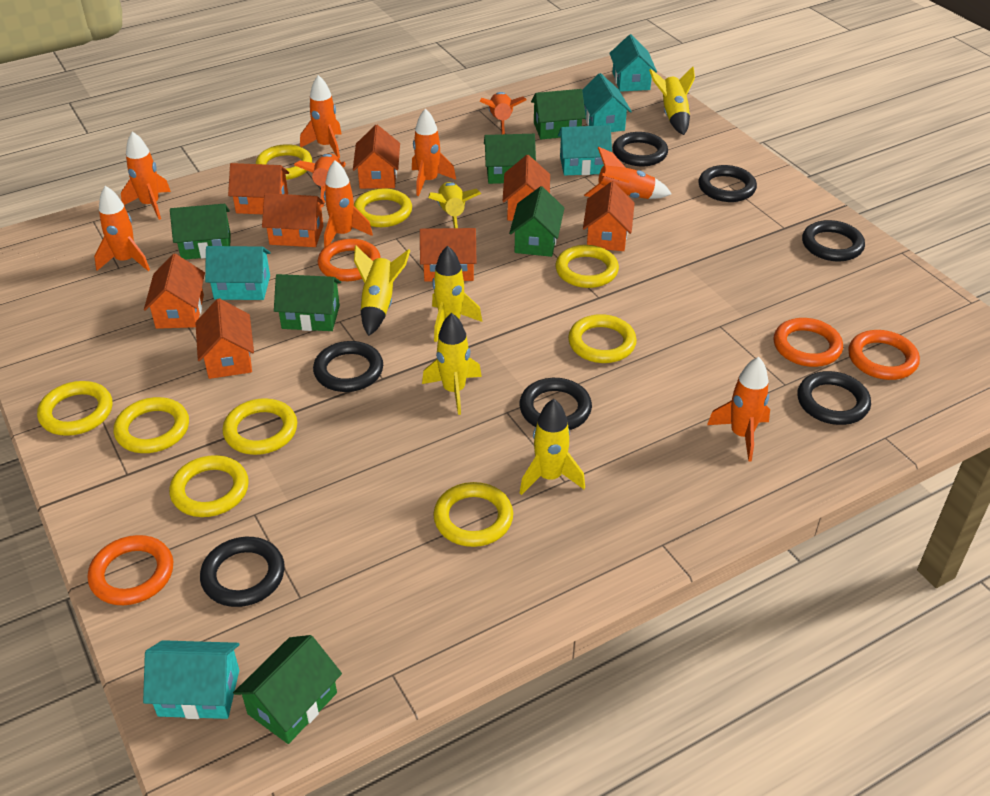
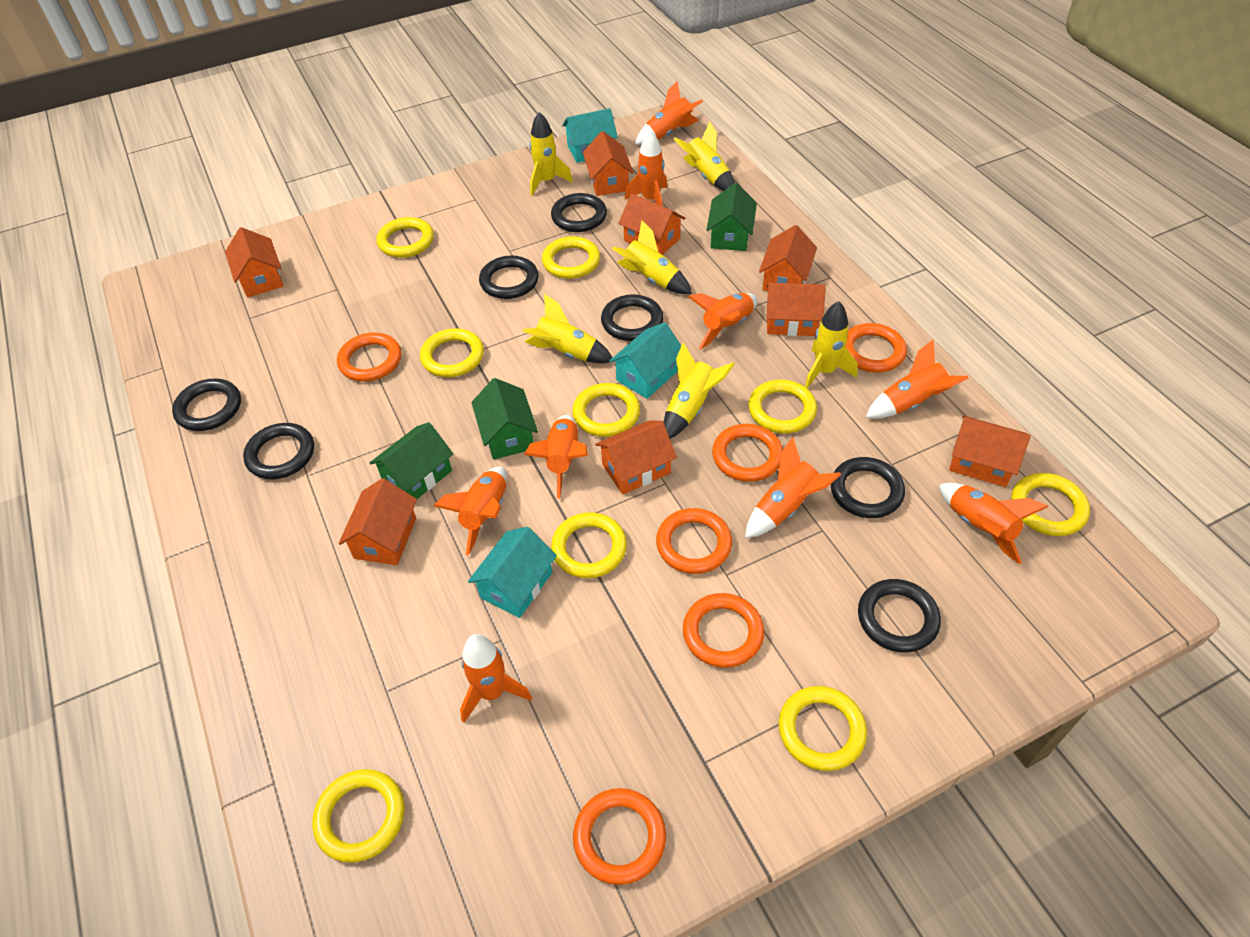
green house: 6 -> 3
orange ring: 4 -> 6
turquoise house: 5 -> 3

